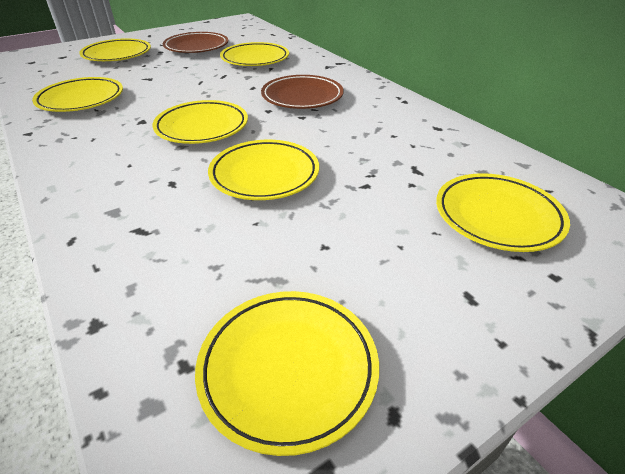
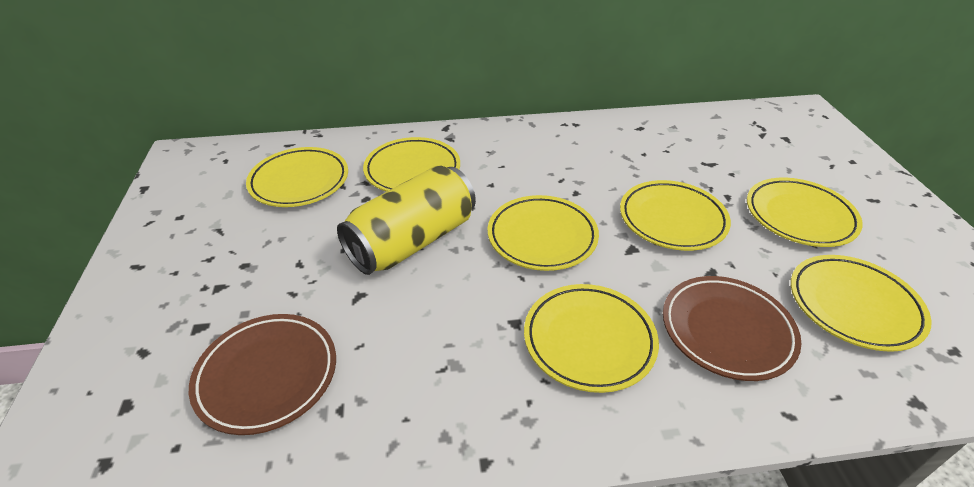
yellow can: 0 -> 1

